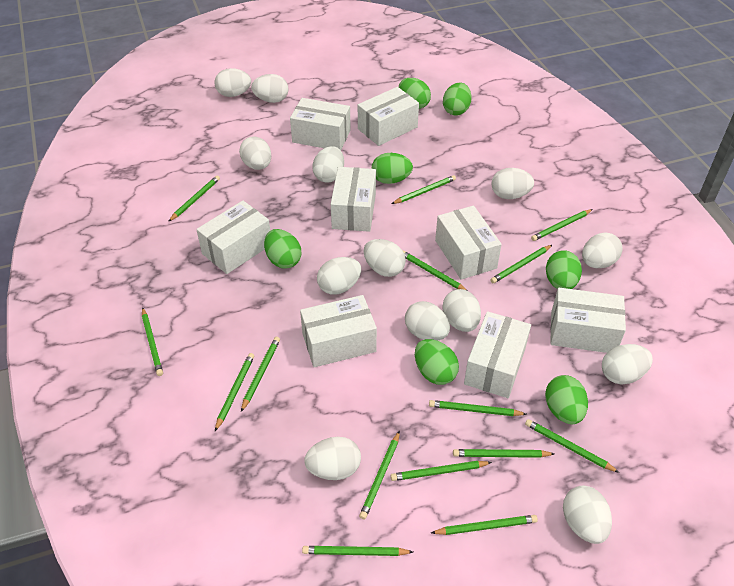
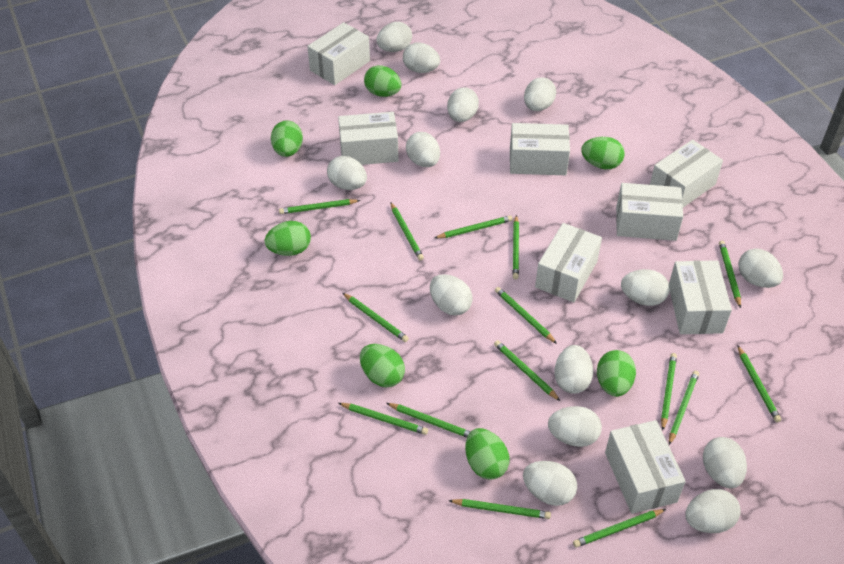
white egg: 13 -> 14

